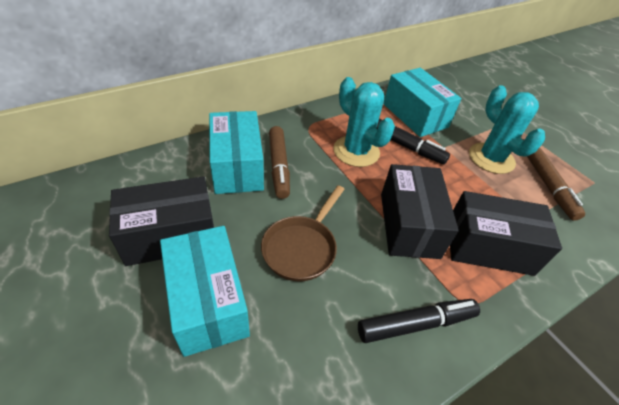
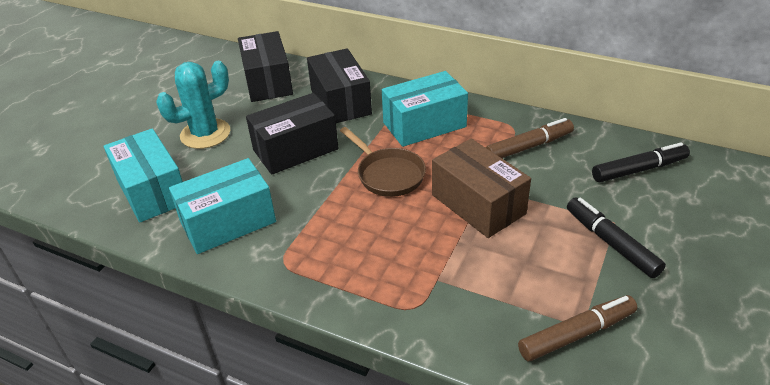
brown box: 0 -> 1
turquoise cactus: 2 -> 1

